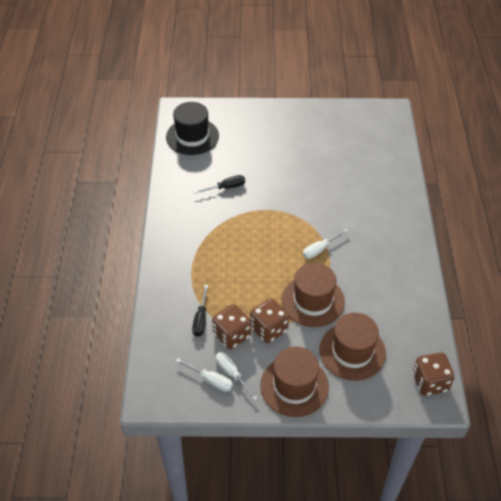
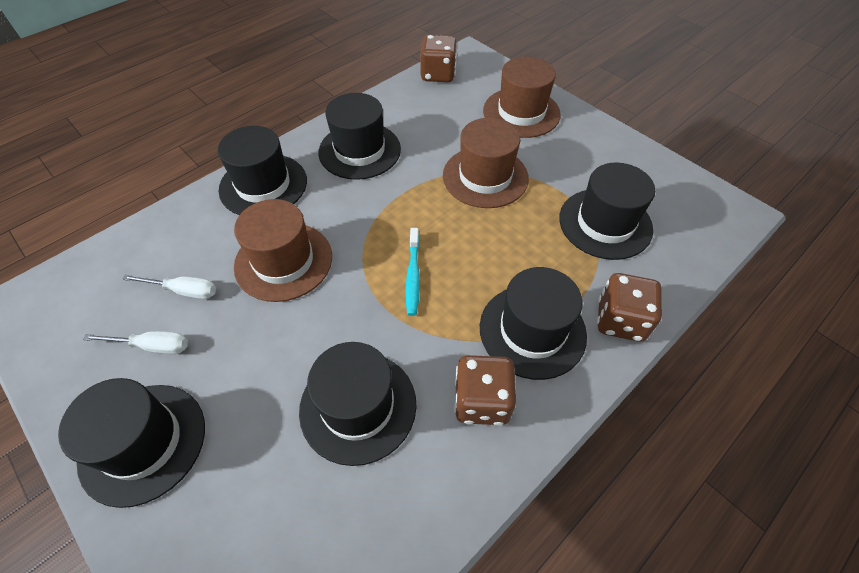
black hat: 1 -> 6
black screwdriver: 2 -> 0
turquoise toothbrush: 0 -> 1
white screwdriver: 3 -> 2

